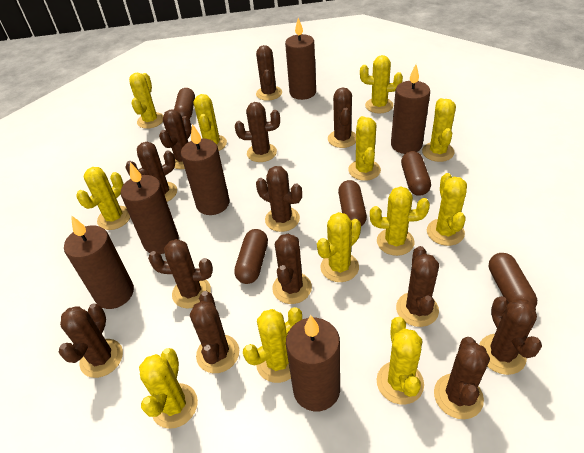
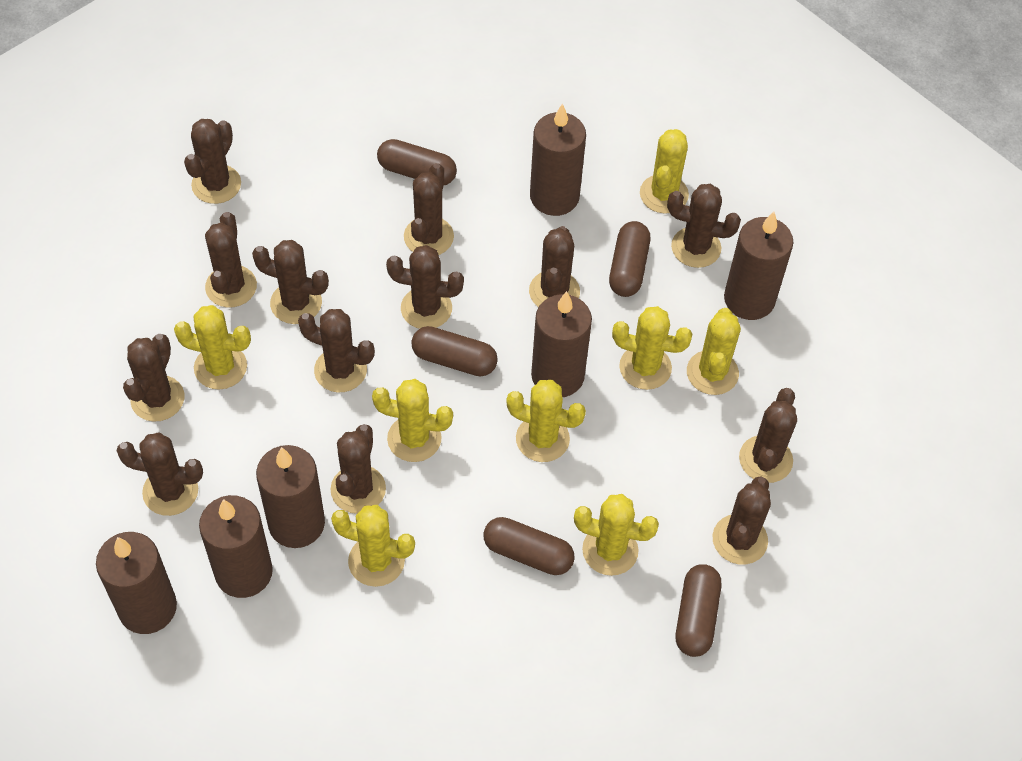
yellow cactus: 12 -> 8

